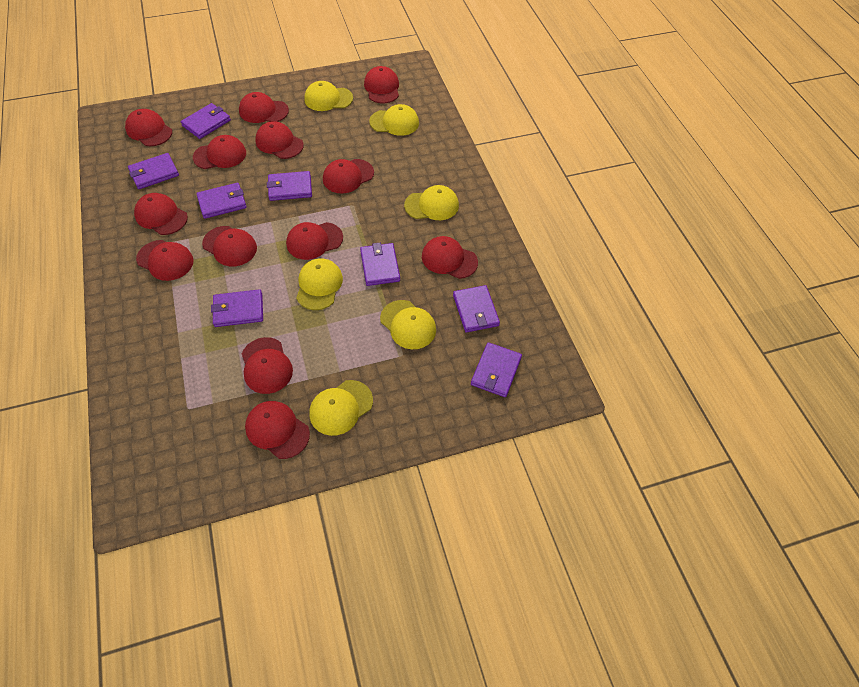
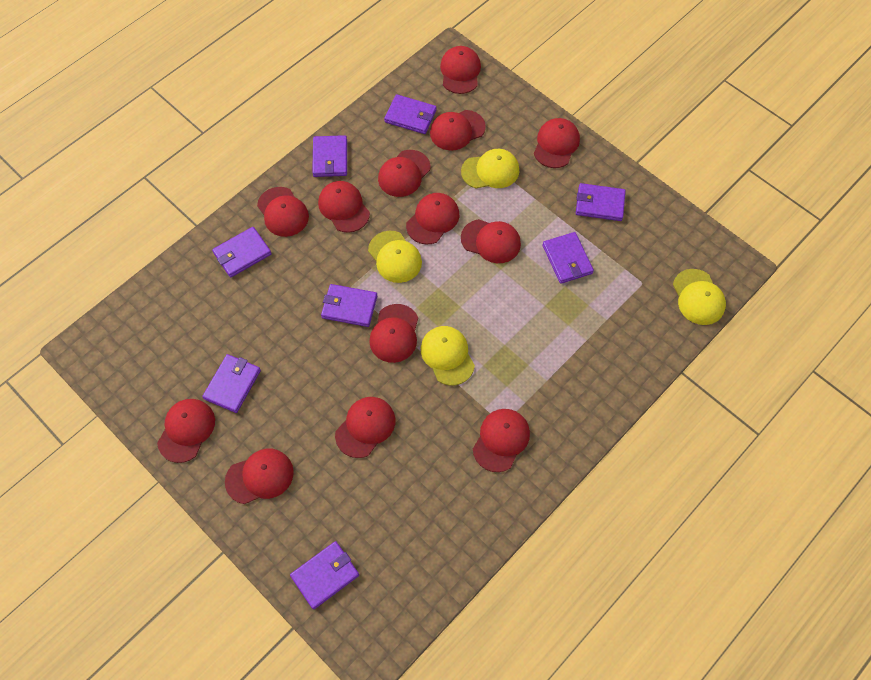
yellow cap: 6 -> 4

